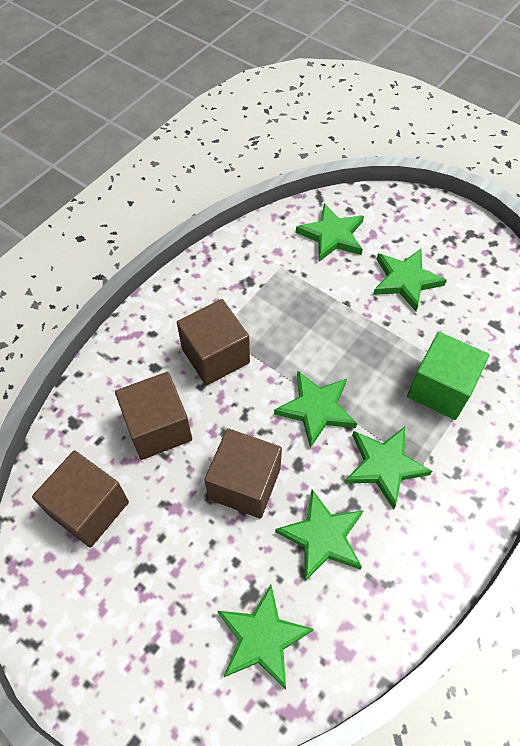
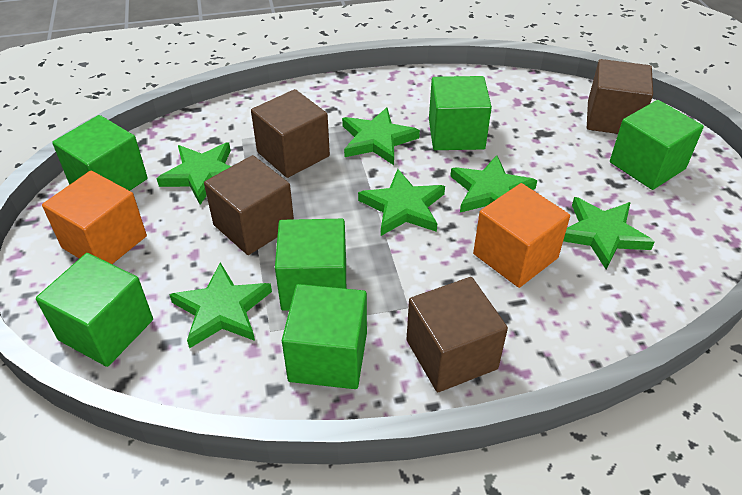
green cube: 1 -> 6
orange cube: 0 -> 2

